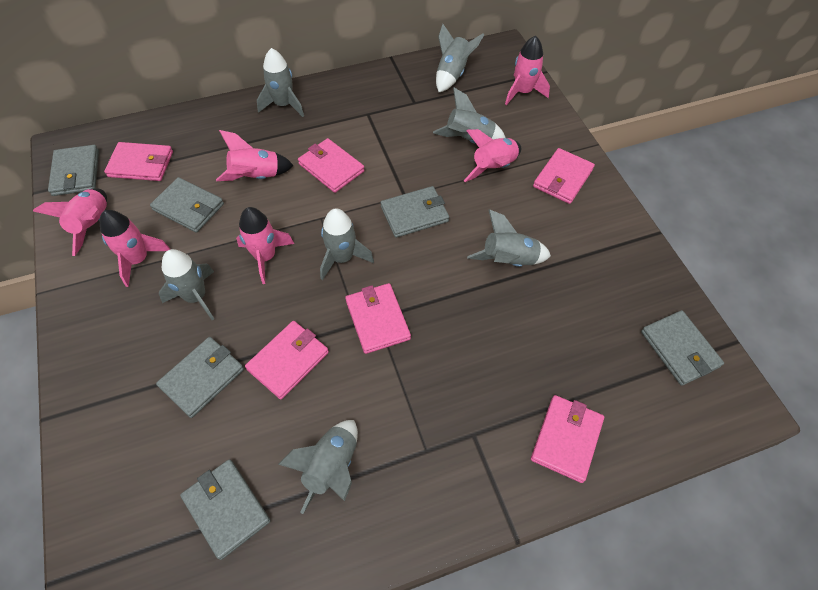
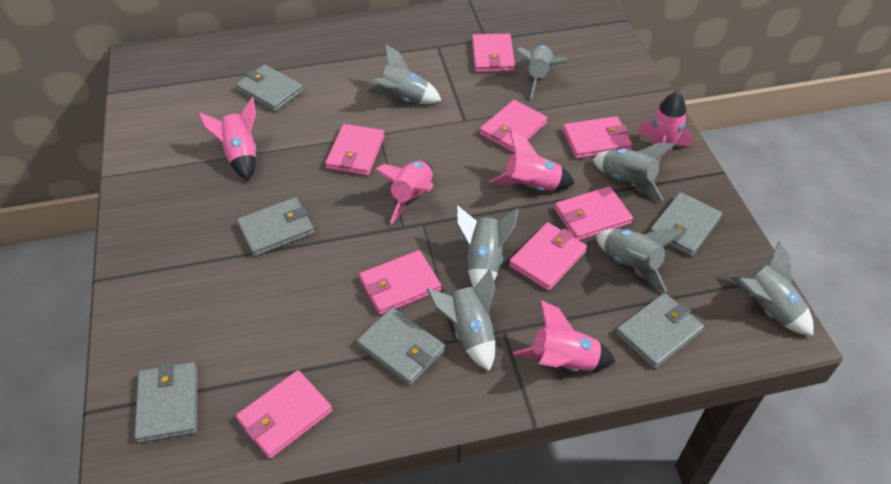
pink rocket: 6 -> 5
pink wallet: 6 -> 8

